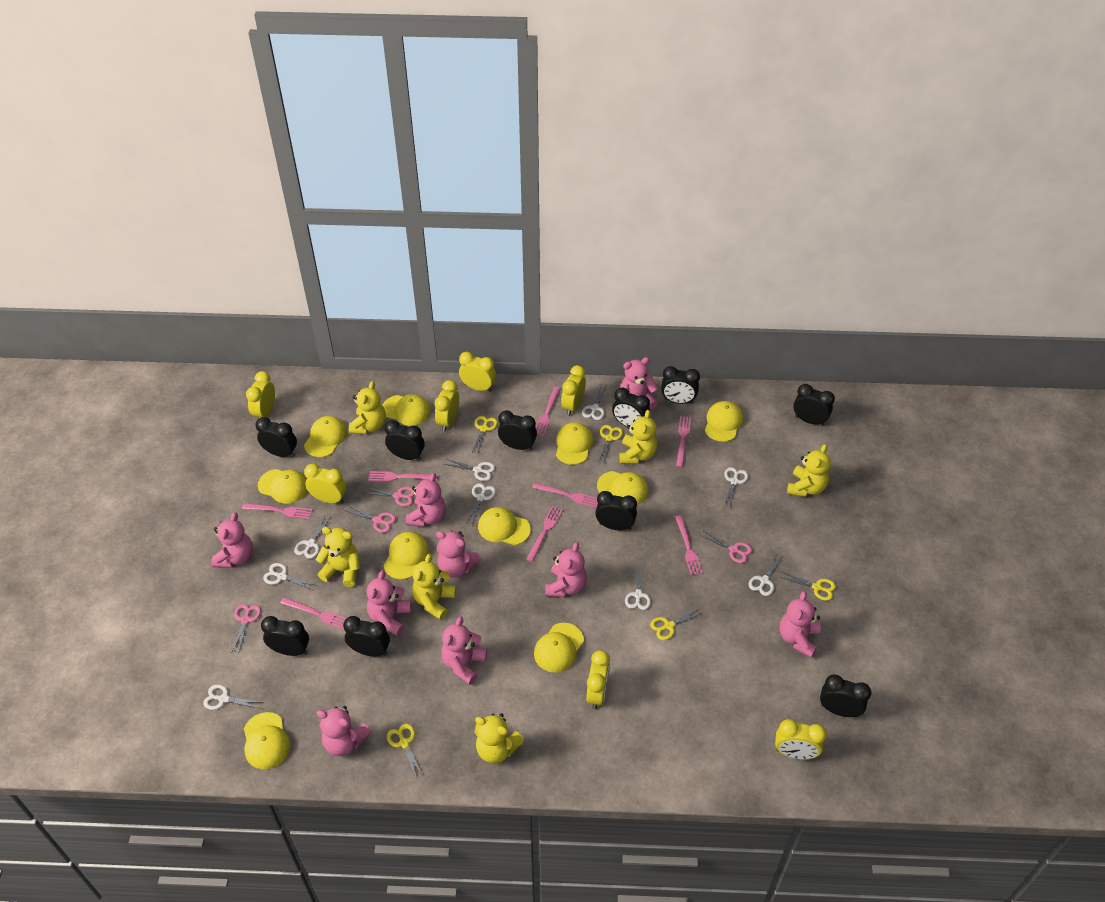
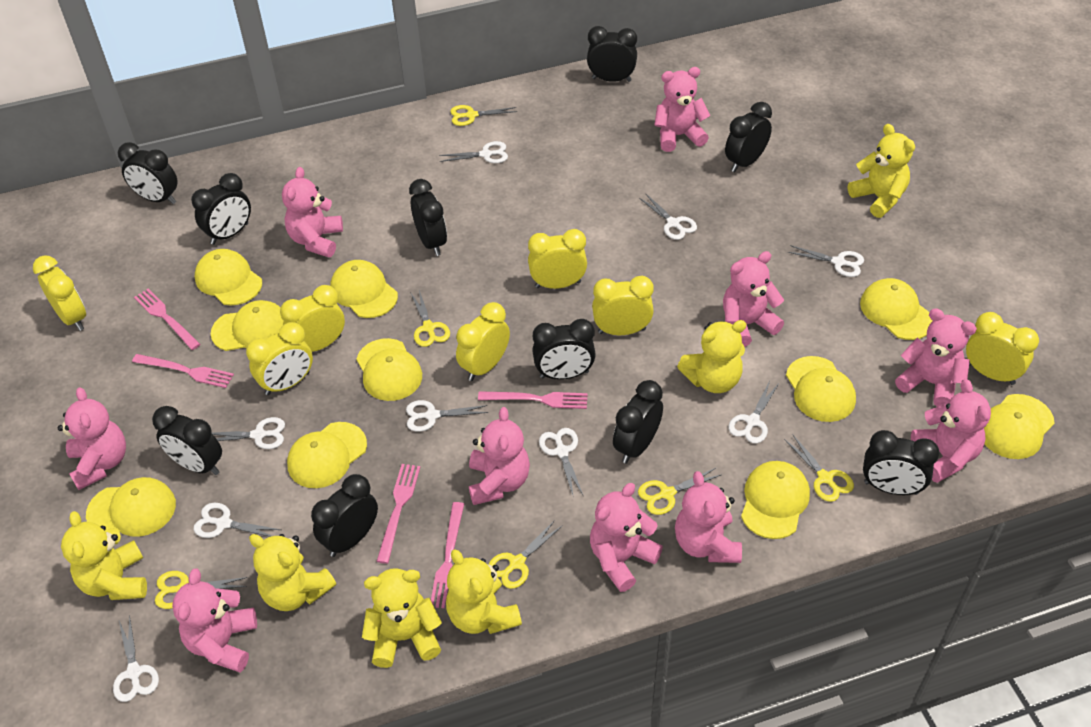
pink fork: 8 -> 5
pink scissors: 4 -> 0
pink teddy bear: 9 -> 10
yellow scissors: 5 -> 6

